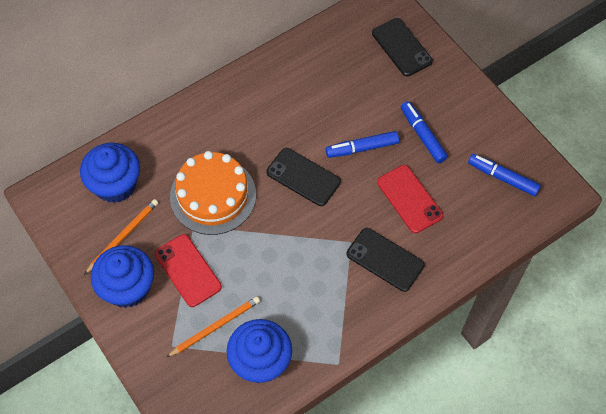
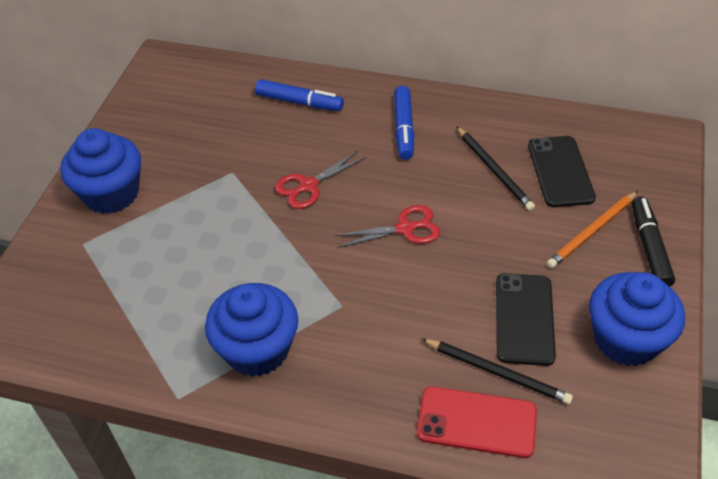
black marker: 0 -> 1
black pencil: 0 -> 2
black phone: 3 -> 2
blue marker: 3 -> 2
orange cake: 1 -> 0
orange pencil: 2 -> 1
red phone: 2 -> 1
red scissors: 0 -> 2

